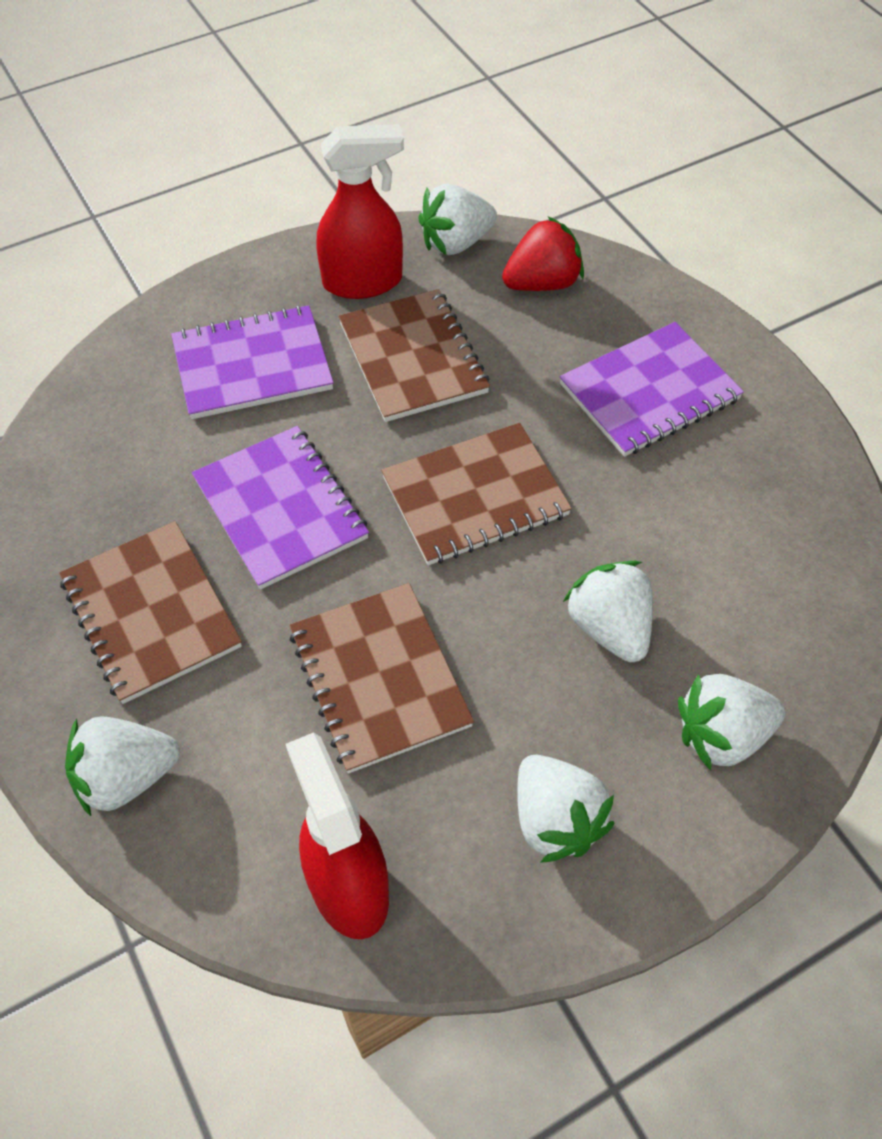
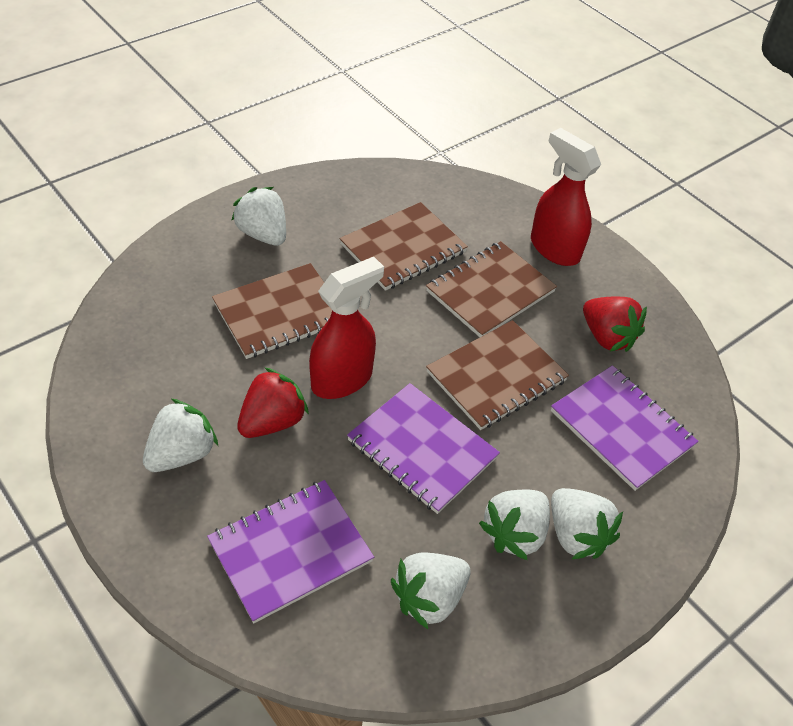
red strawberry: 1 -> 2

